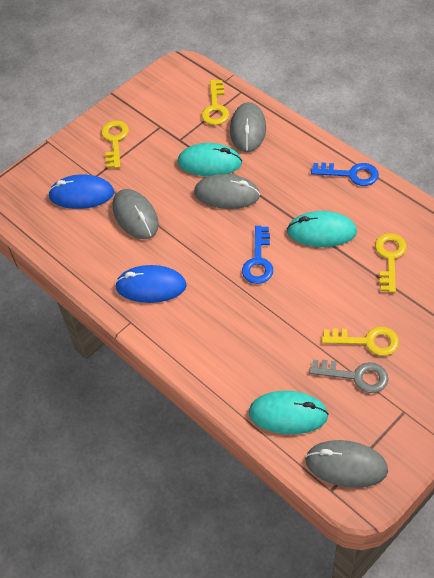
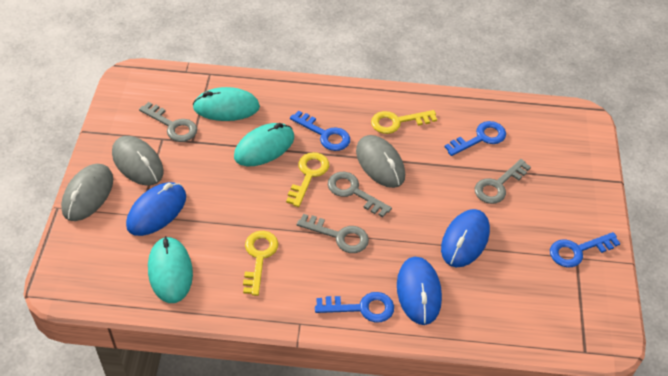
blue key: 2 -> 4
blue mouse: 2 -> 3
grey key: 1 -> 4
grey mouse: 4 -> 3
yellow key: 4 -> 3

